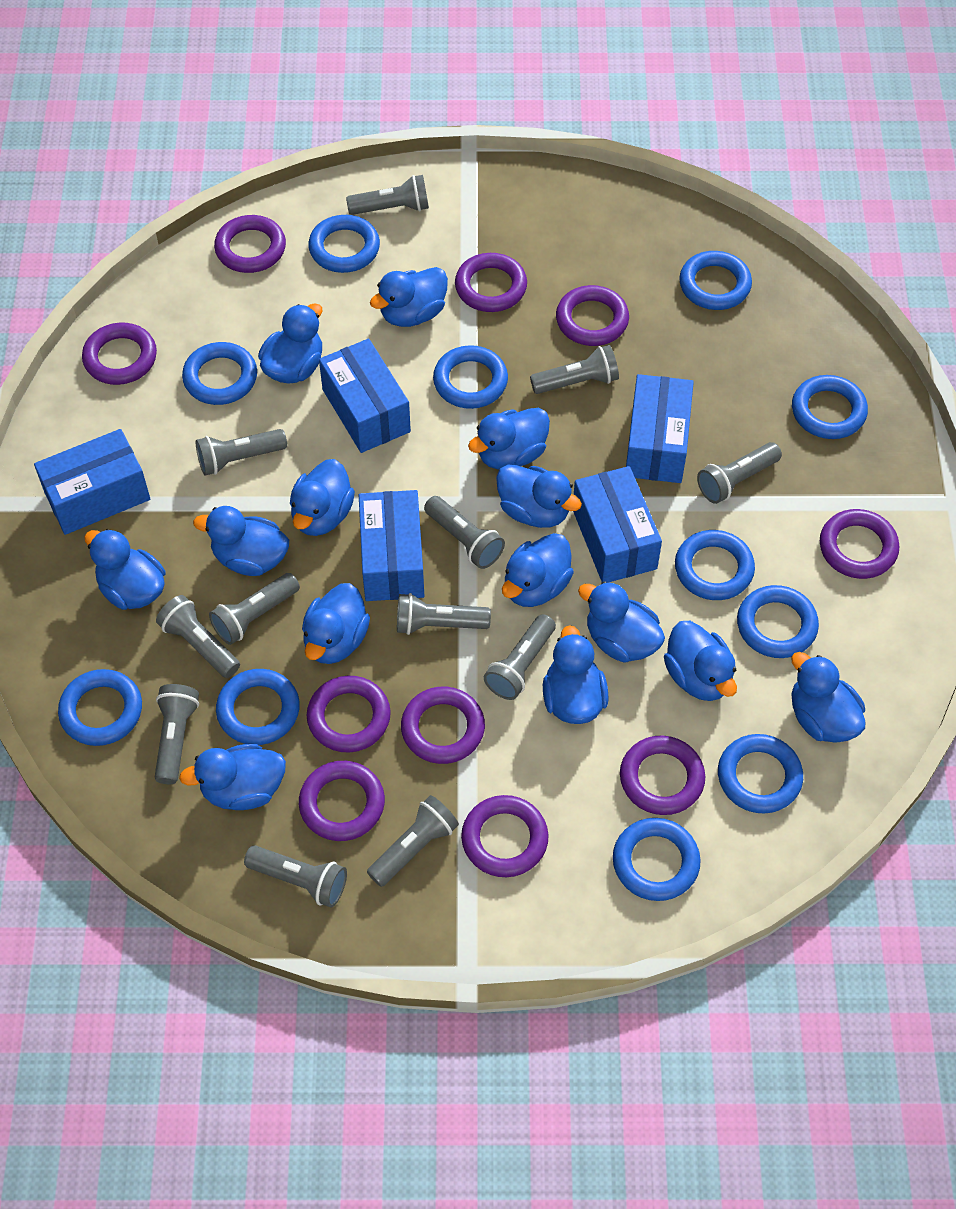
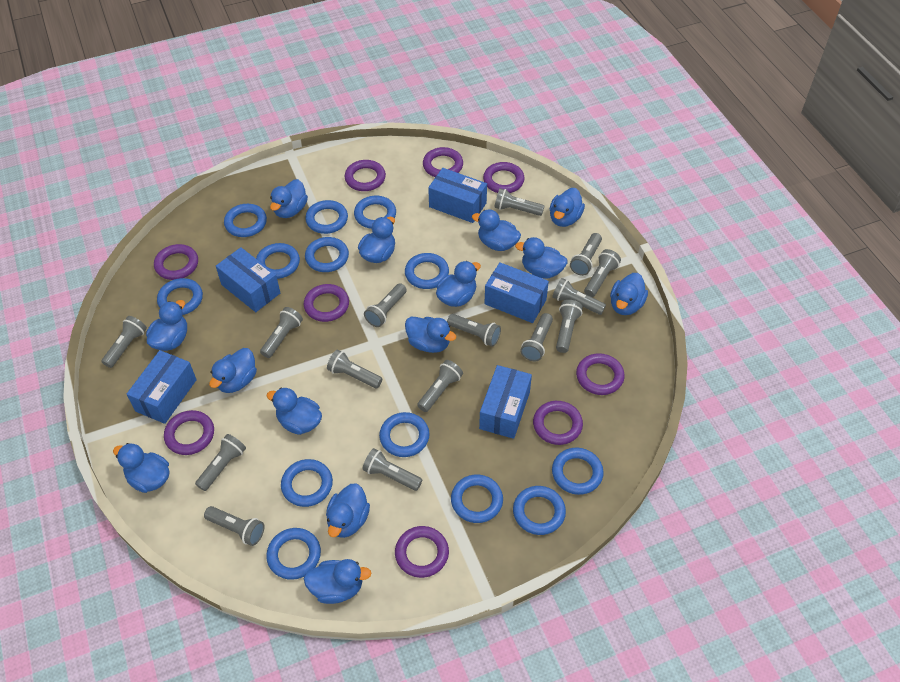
blue ring: 11 -> 13
grey flashlight: 12 -> 15
purple ring: 10 -> 9

